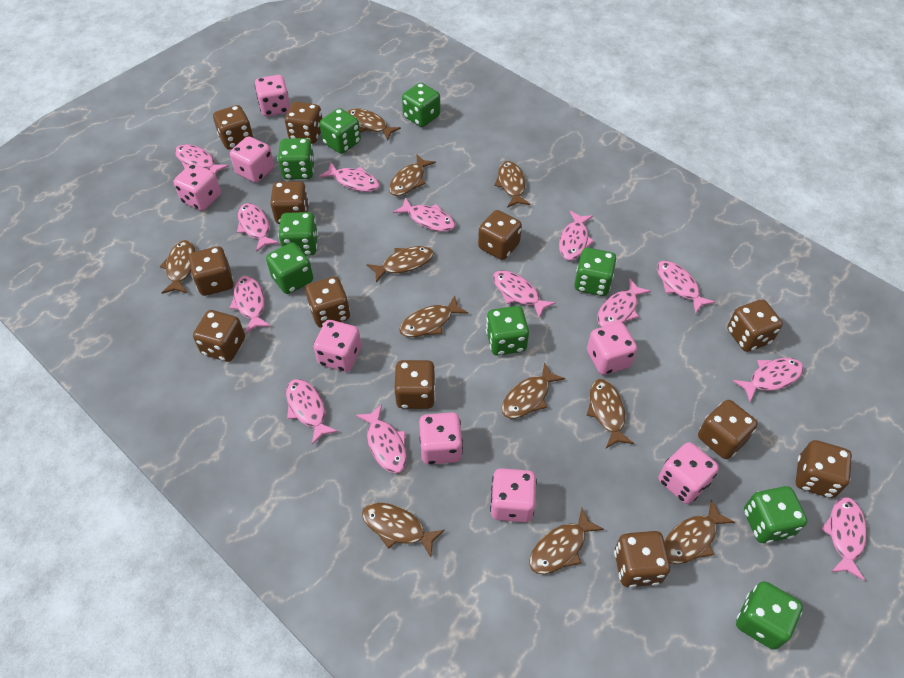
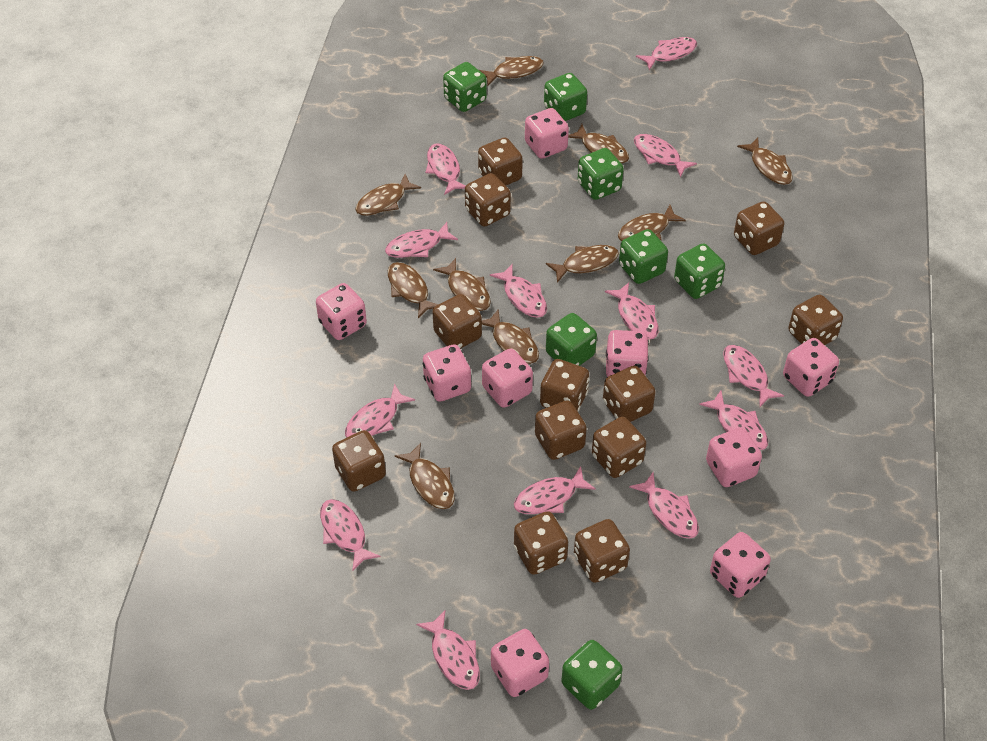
brown fish: 11 -> 10
green dice: 9 -> 7
pink dice: 8 -> 9

